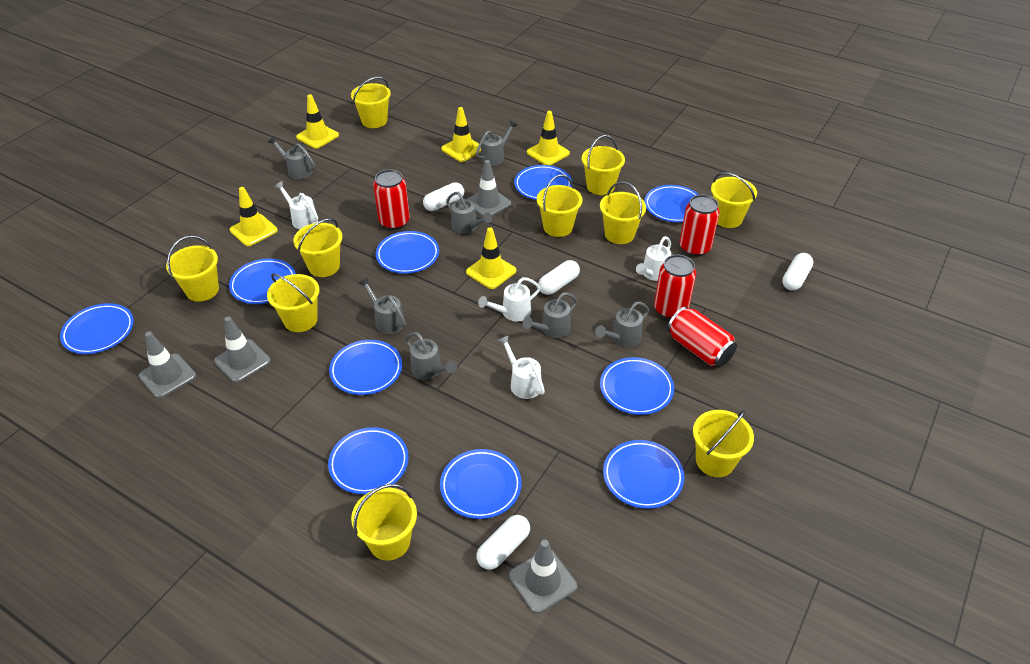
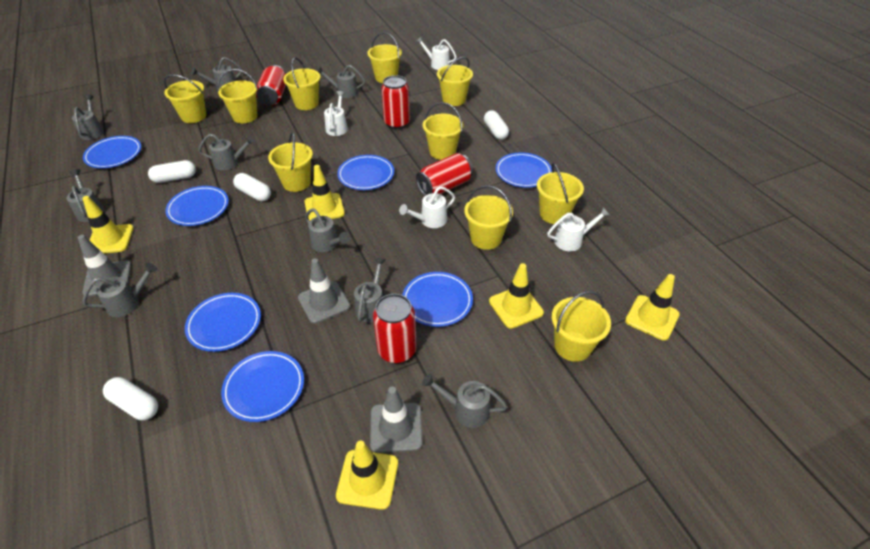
blue plate: 10 -> 7
grey traffic cone: 4 -> 3
grey watering can: 7 -> 9

